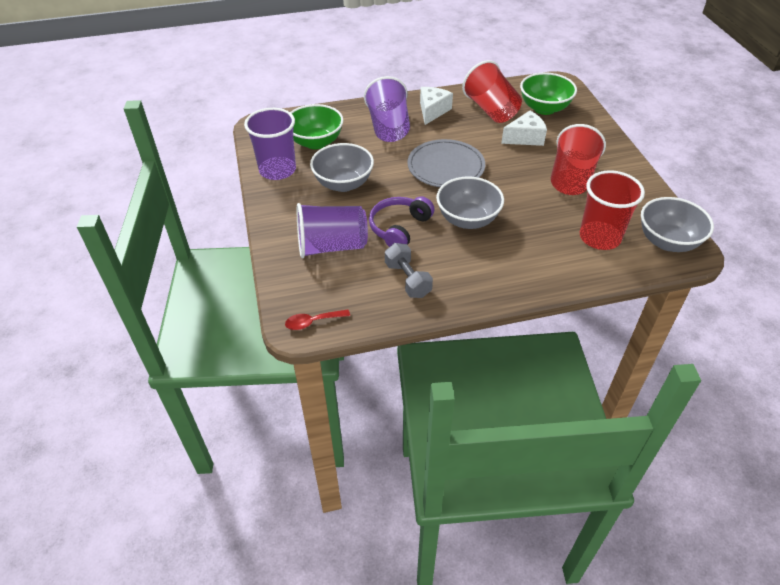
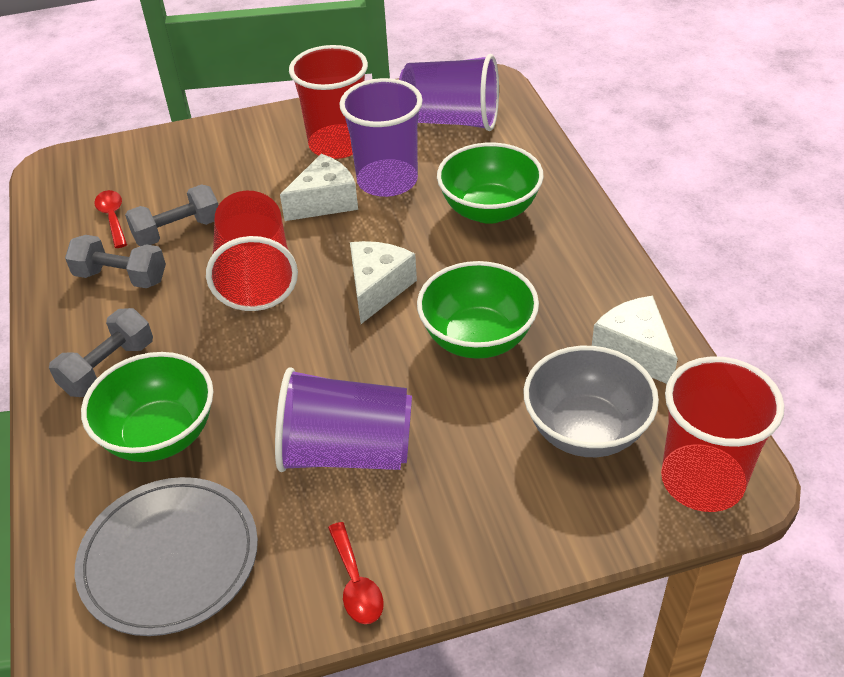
green bowl: 2 -> 3
grey bowl: 3 -> 1
grey dumbbell: 1 -> 3
purple headphones: 1 -> 0
red spoon: 1 -> 2
white cheese: 2 -> 3

